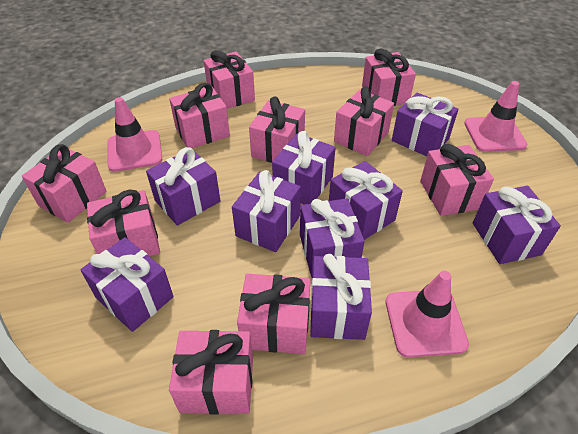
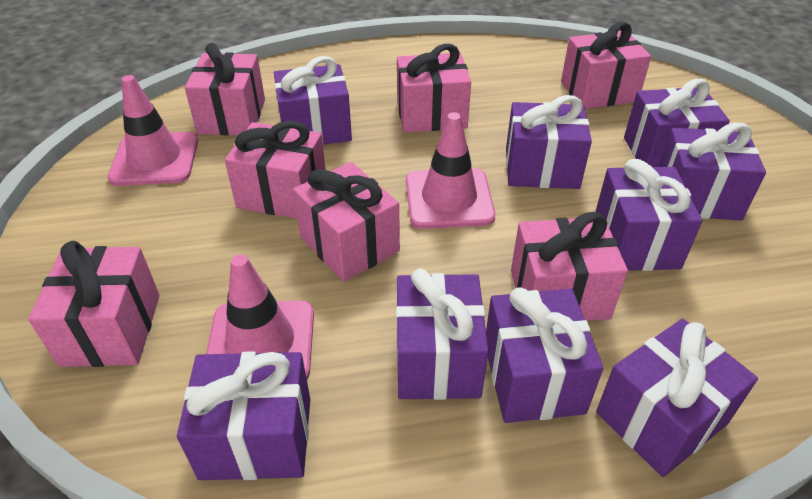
pink gift: 10 -> 7

